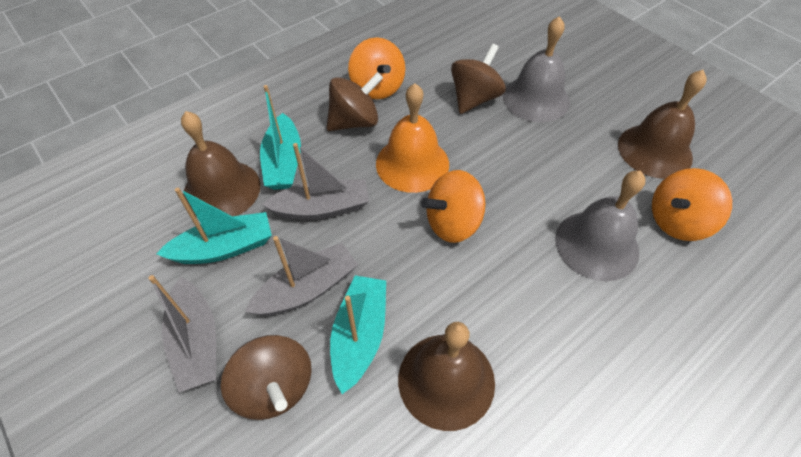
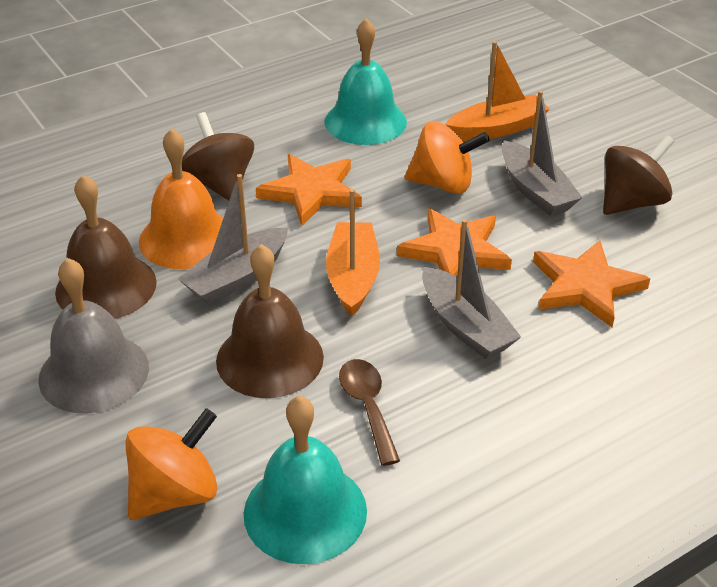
brown bell: 3 -> 2
brown spinning top: 3 -> 2
brown spoon: 0 -> 1
grey bell: 2 -> 1
orange boat: 0 -> 2
orange spinning top: 3 -> 2
orange star: 0 -> 3
turquoise bell: 0 -> 2
turquoise boat: 3 -> 0

